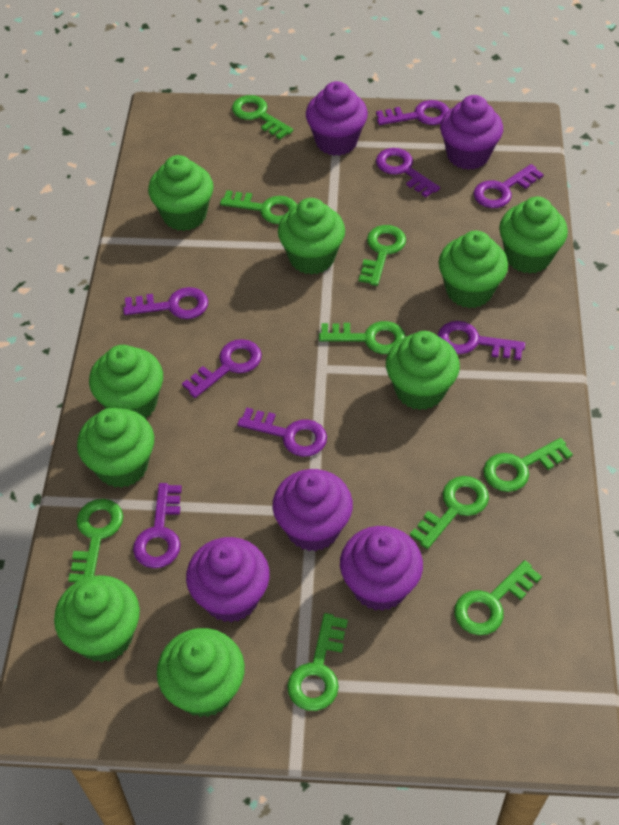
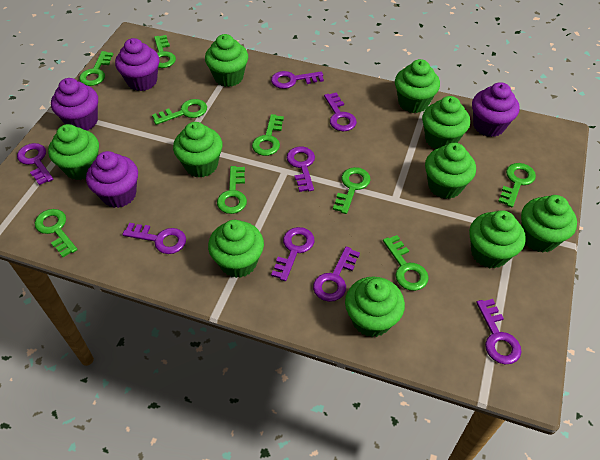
green cupcake: 9 -> 10
purple cupcake: 5 -> 4

